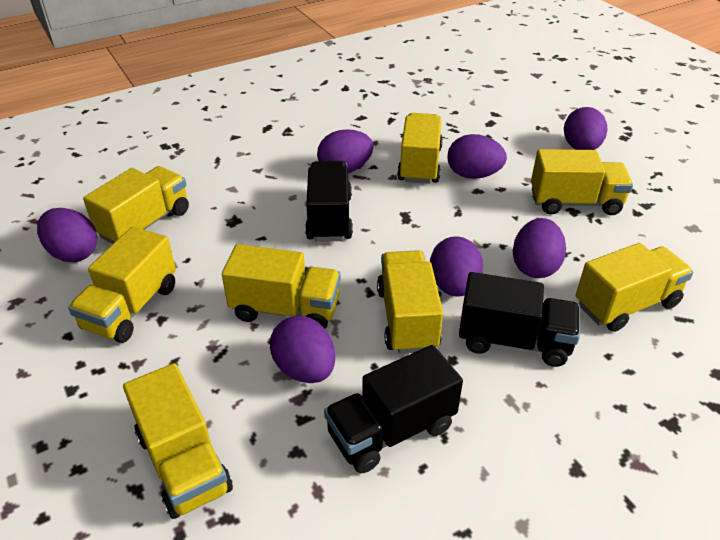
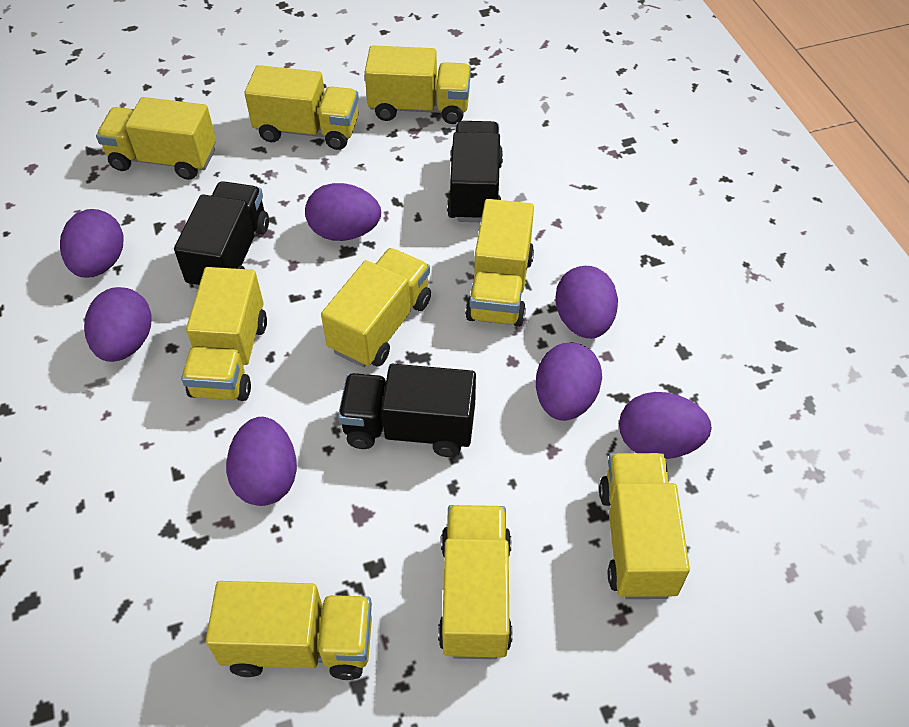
yellow truck: 8 -> 9

